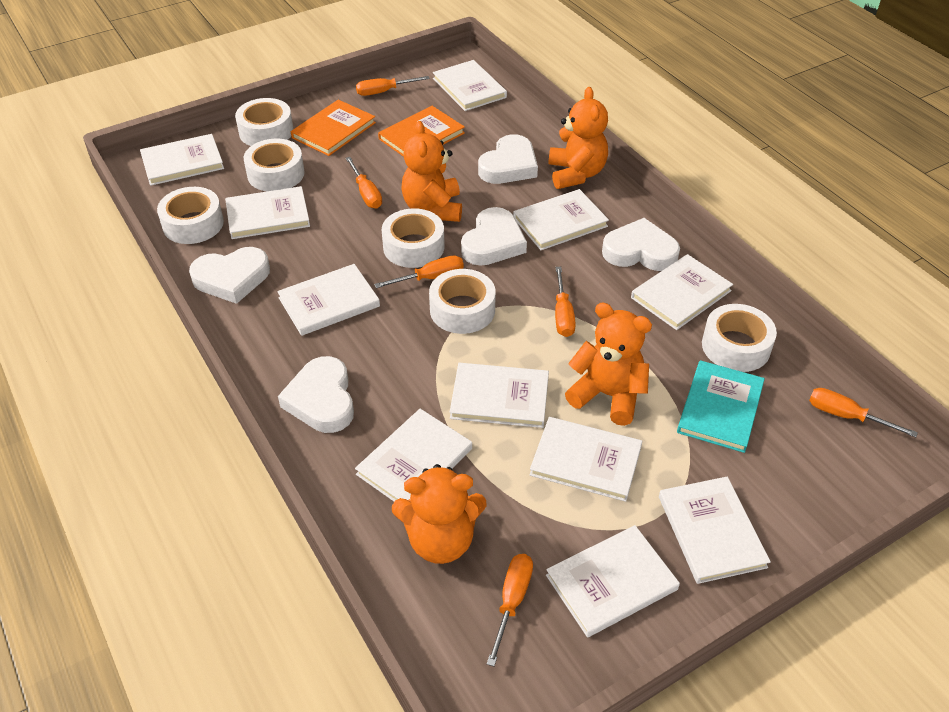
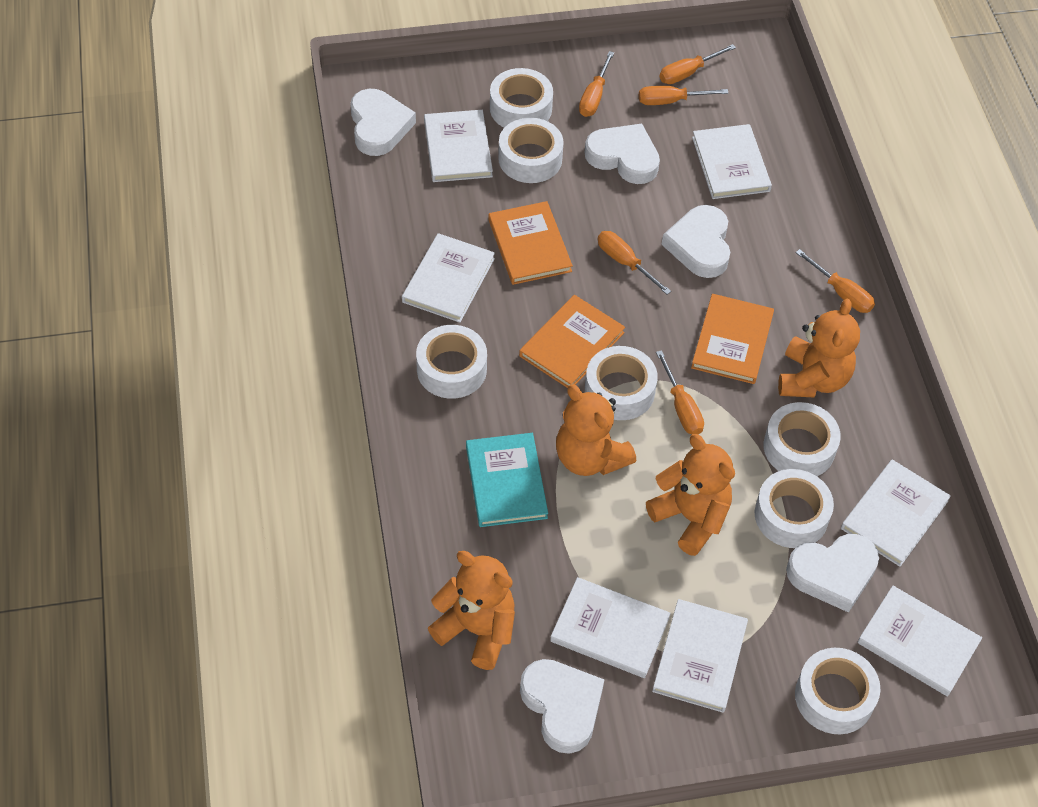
orange book: 2 -> 3
white book: 11 -> 7
white tape: 6 -> 7

